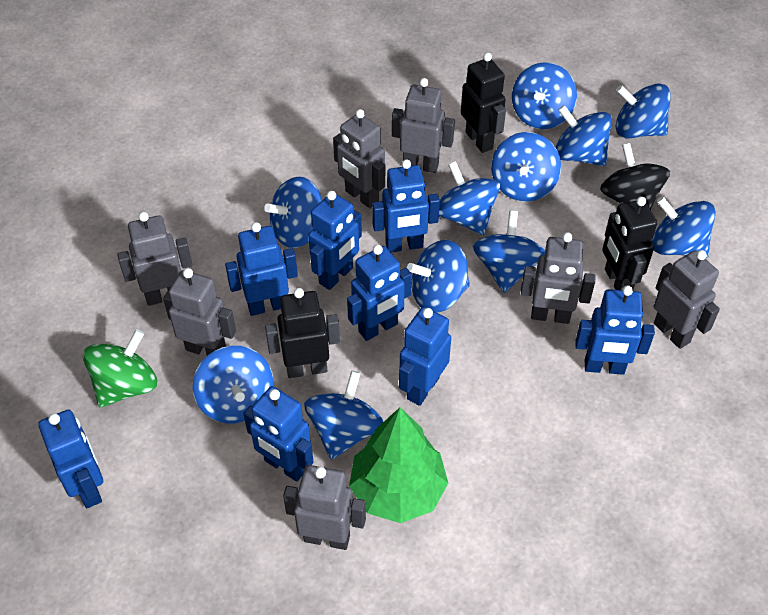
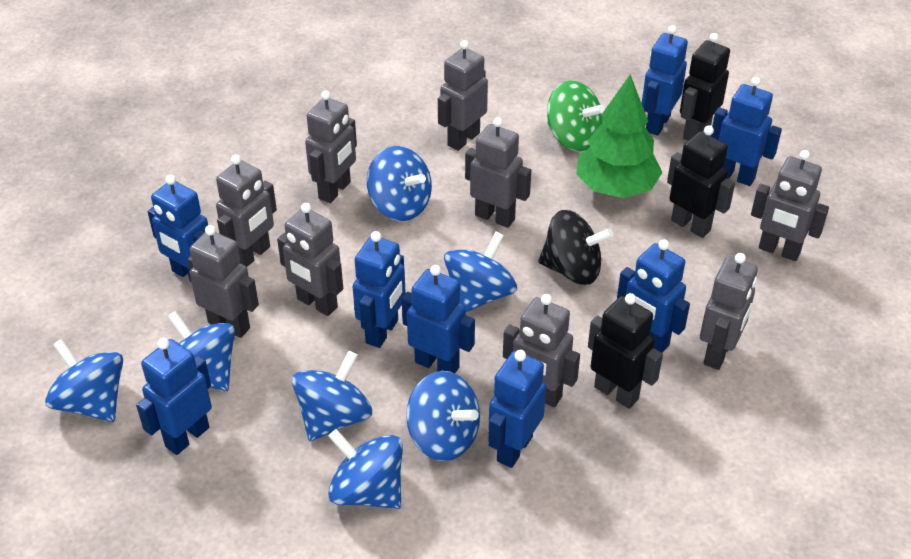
blue spinning top: 11 -> 7
grey robot: 7 -> 9

